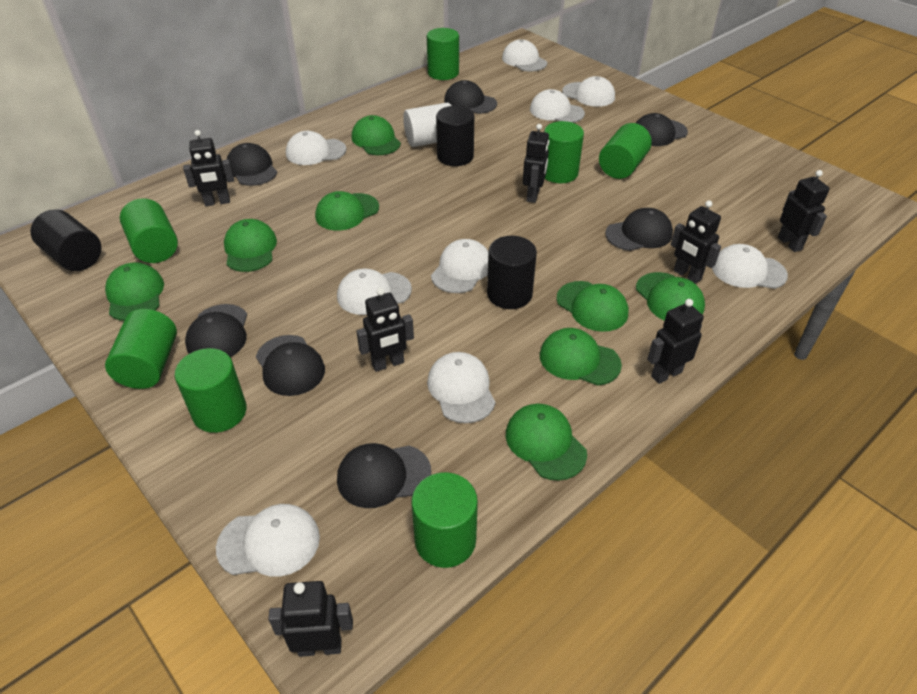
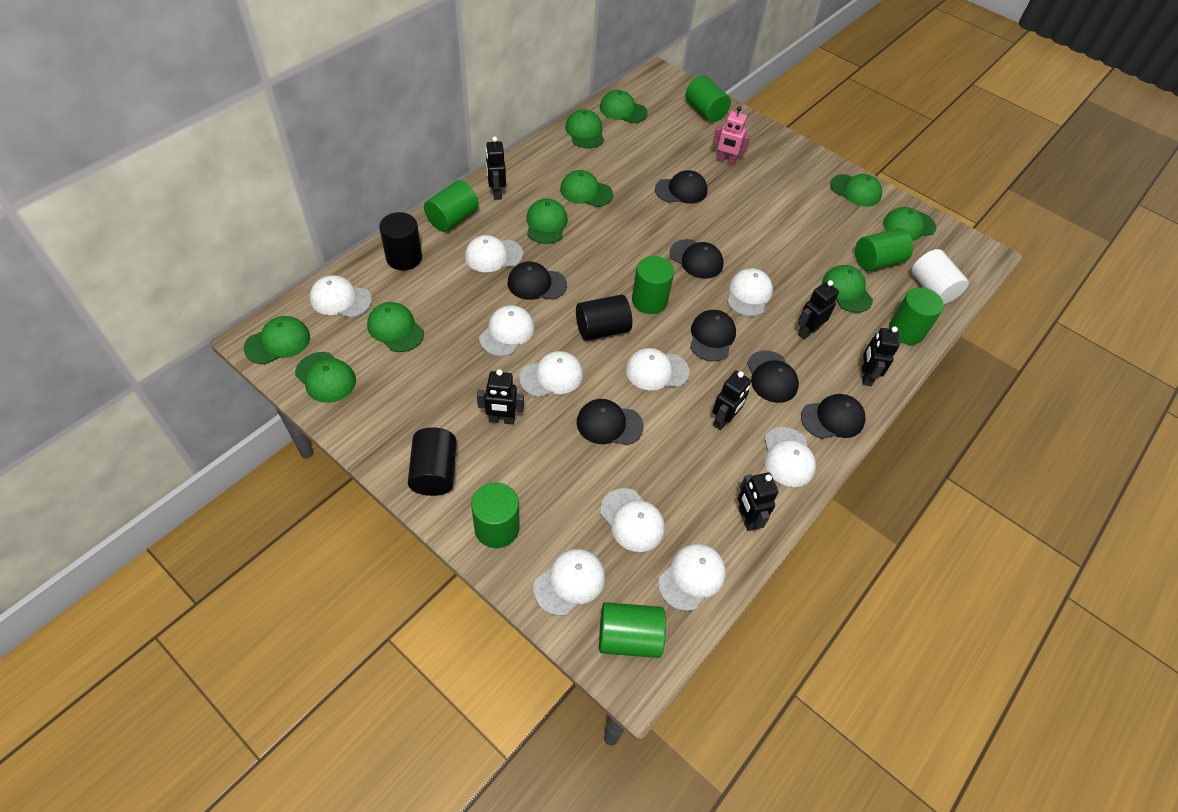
black robot: 7 -> 6
green cap: 8 -> 10
pink robot: 0 -> 1
white cap: 9 -> 10

